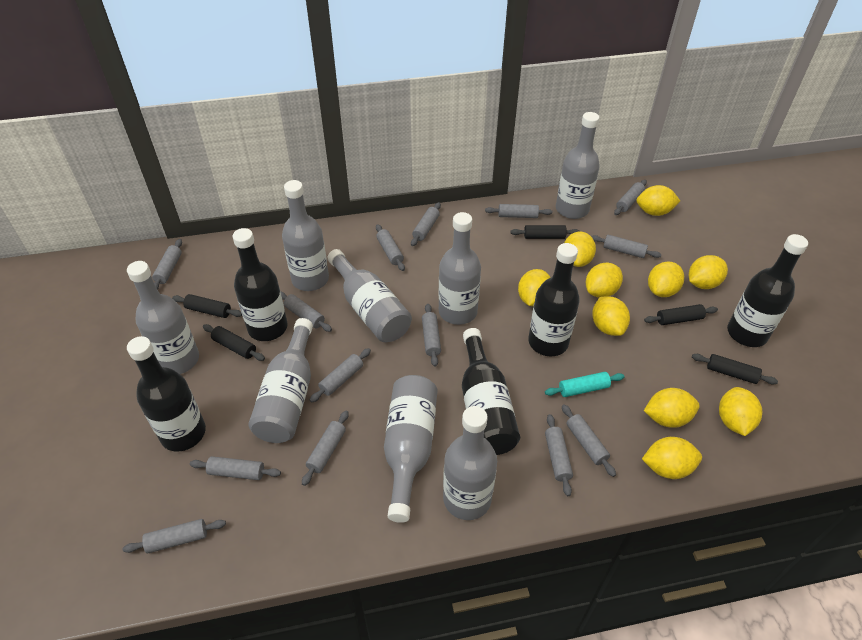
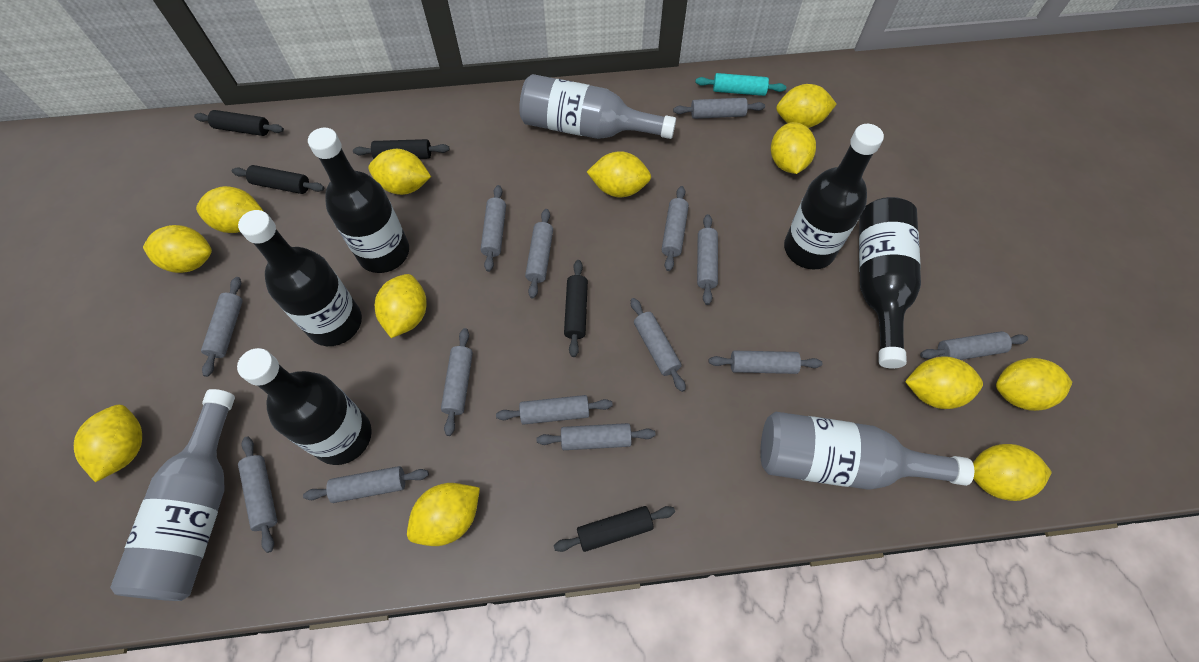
grey bottle: 8 -> 3
yellow lemon: 10 -> 12

